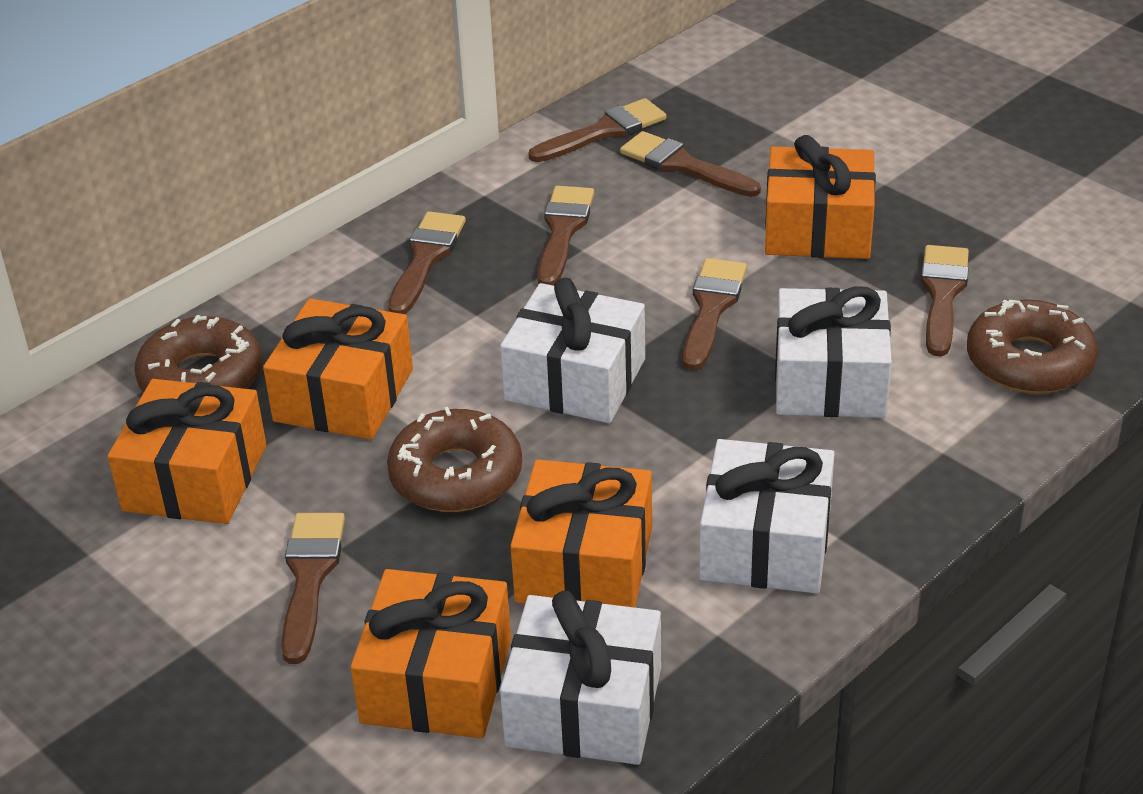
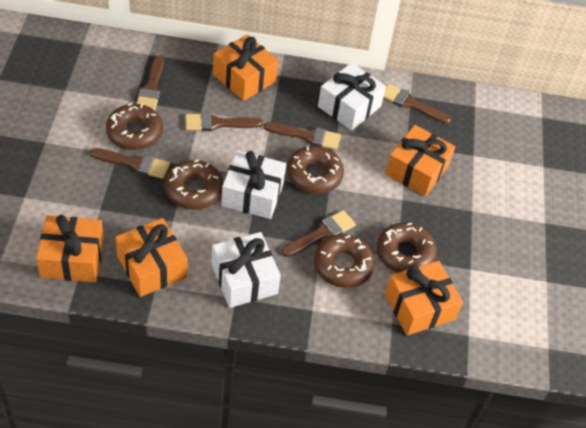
brown brush: 7 -> 6
brown donut: 3 -> 5
white gift: 4 -> 3

